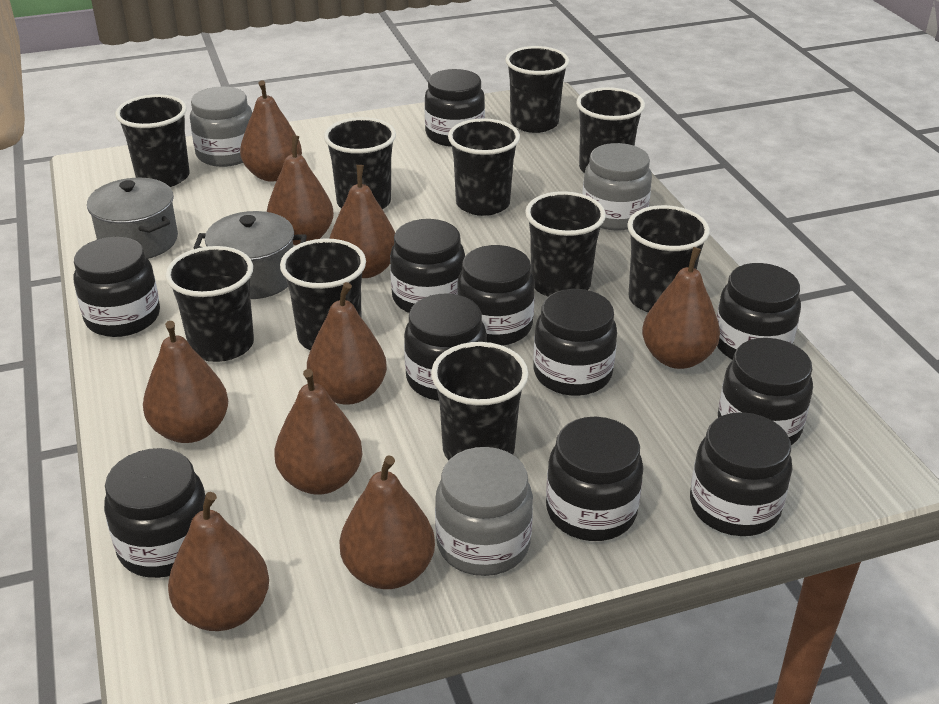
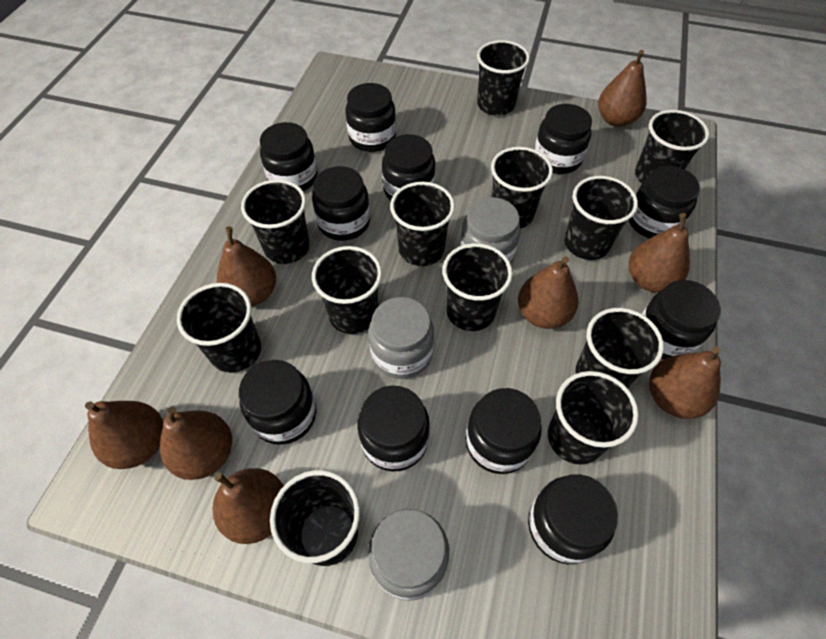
black cup: 10 -> 12
brown pear: 9 -> 8
grey pot: 2 -> 0

